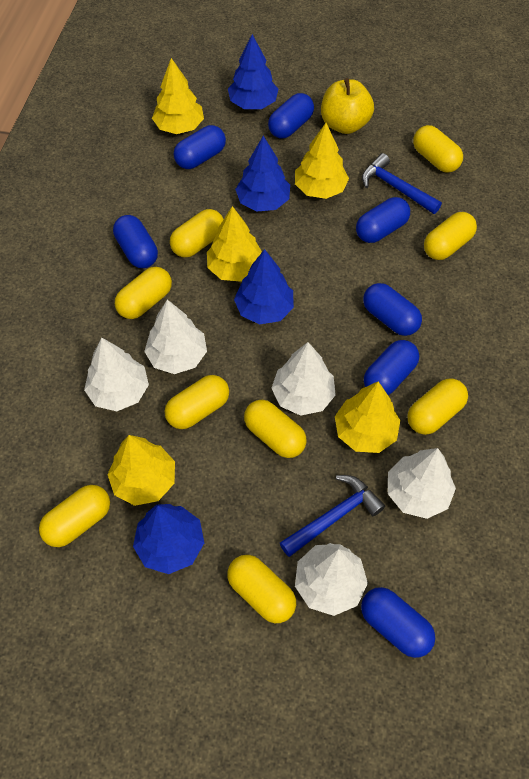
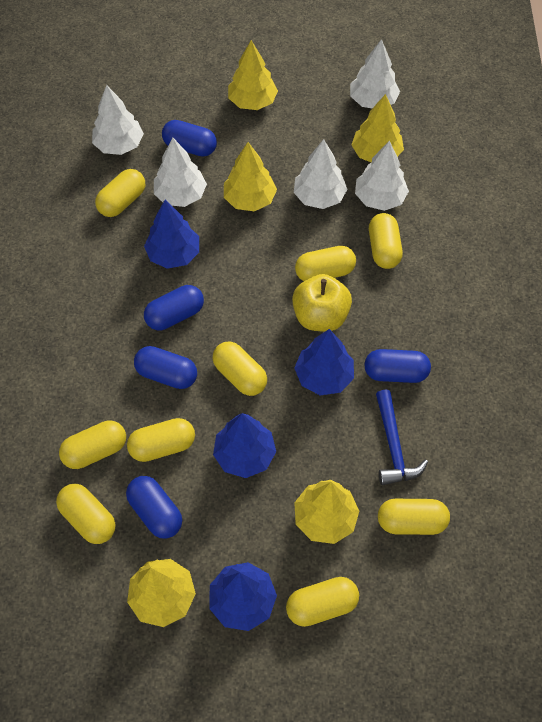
blue capsule: 7 -> 5
blue hammer: 2 -> 1

